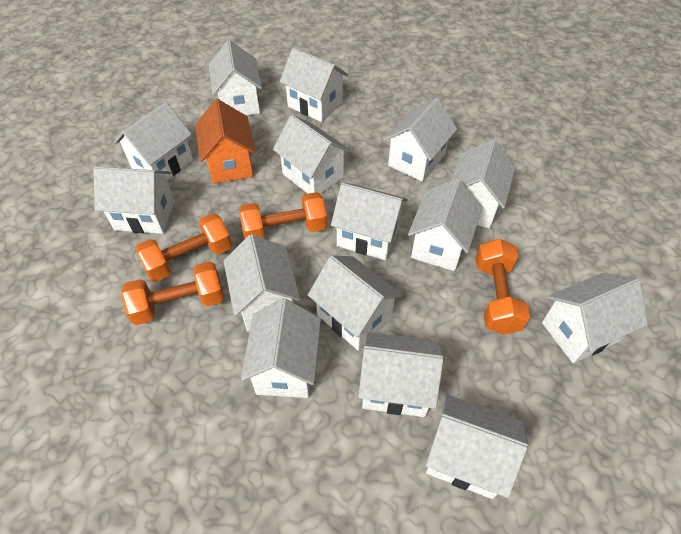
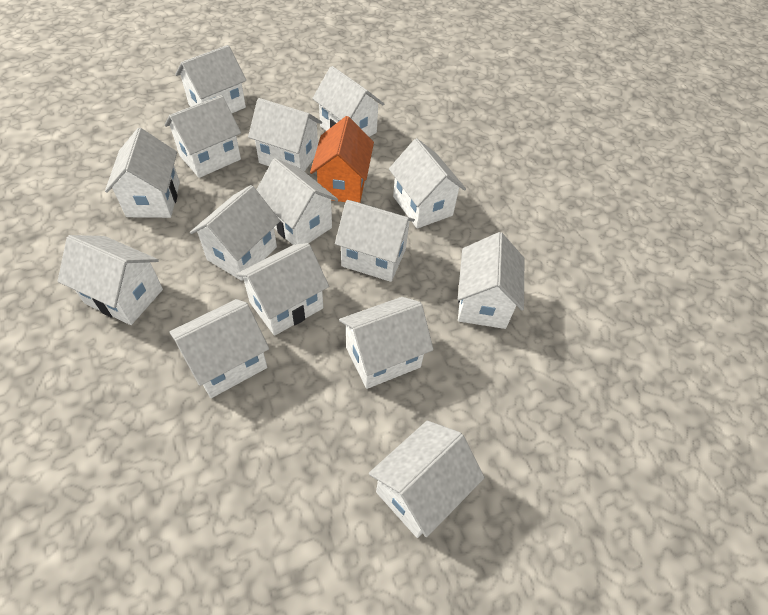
orange dumbbell: 4 -> 0

